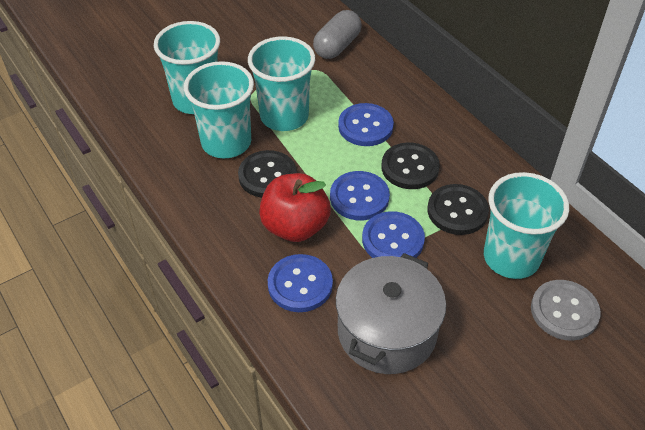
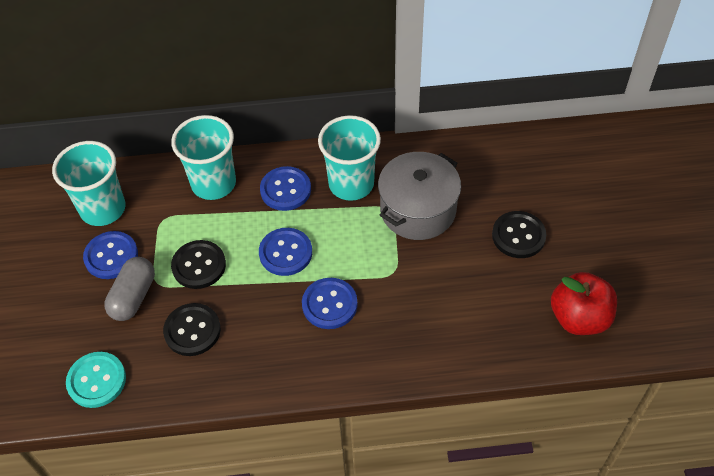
grey button: 1 -> 0
turquoise button: 0 -> 1
turquoise cup: 4 -> 3

